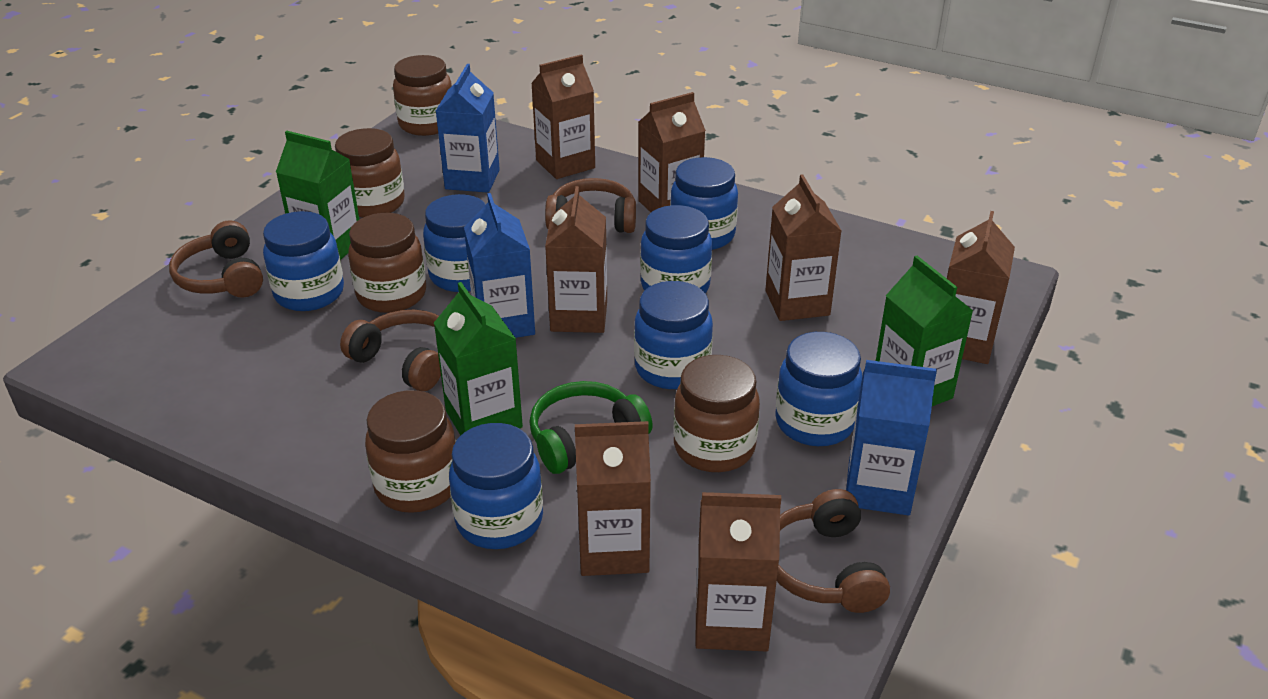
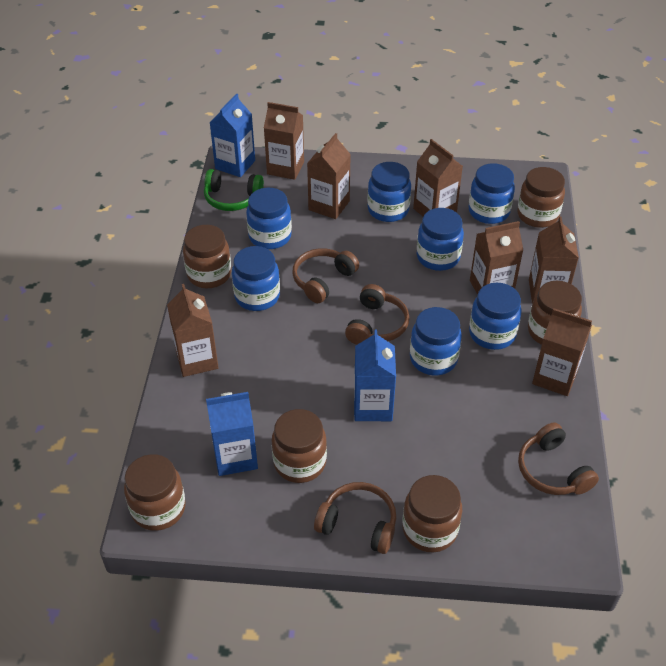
brown jar: 5 -> 6
green carton: 3 -> 0

